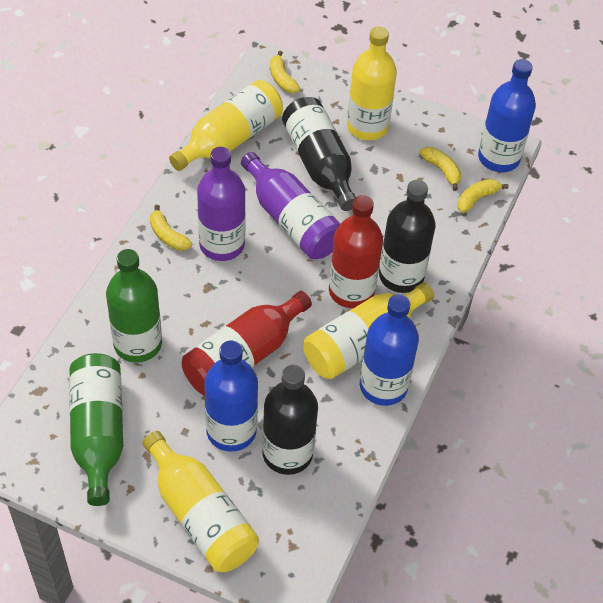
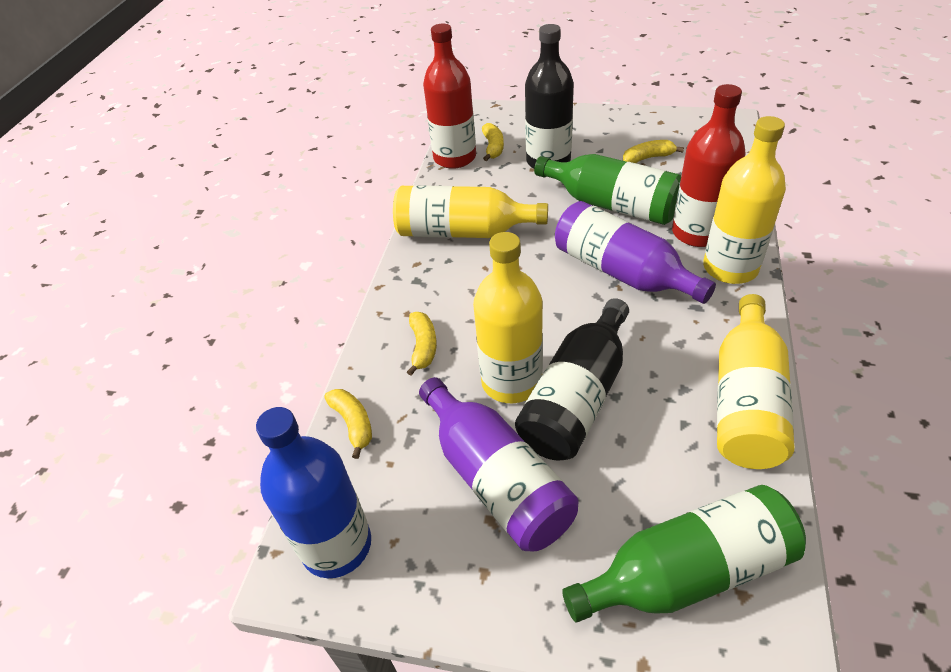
black bottle: 3 -> 2
blue bottle: 3 -> 1

